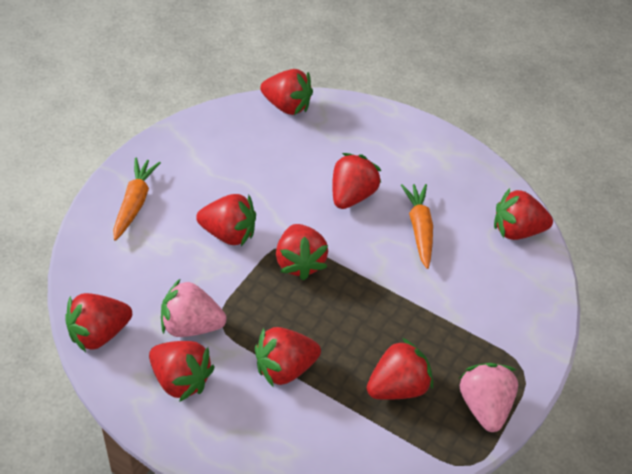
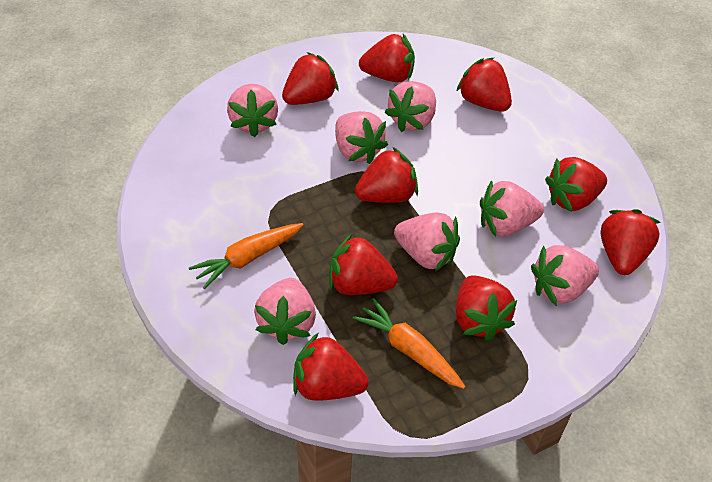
pink strawberry: 2 -> 7

